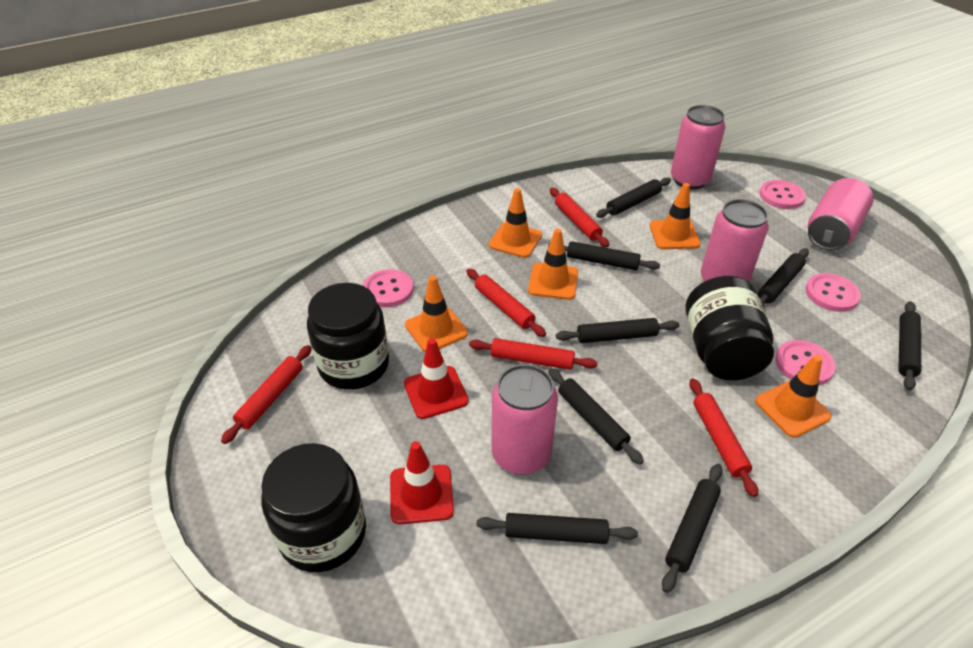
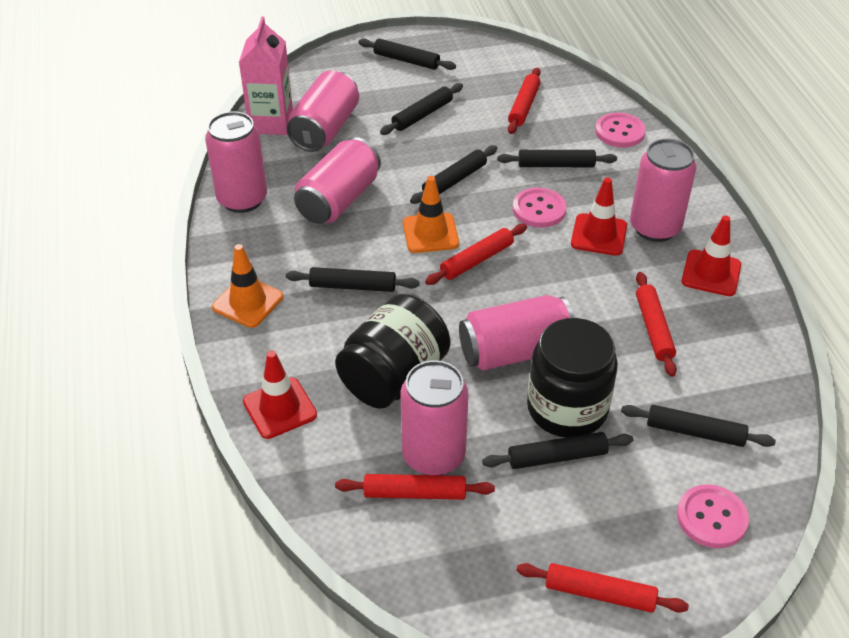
black jar: 3 -> 2
black rolling pin: 8 -> 7
orange traffic cone: 5 -> 2
pink button: 4 -> 3
pink can: 4 -> 6
pink carton: 0 -> 1
red traffic cone: 2 -> 3

